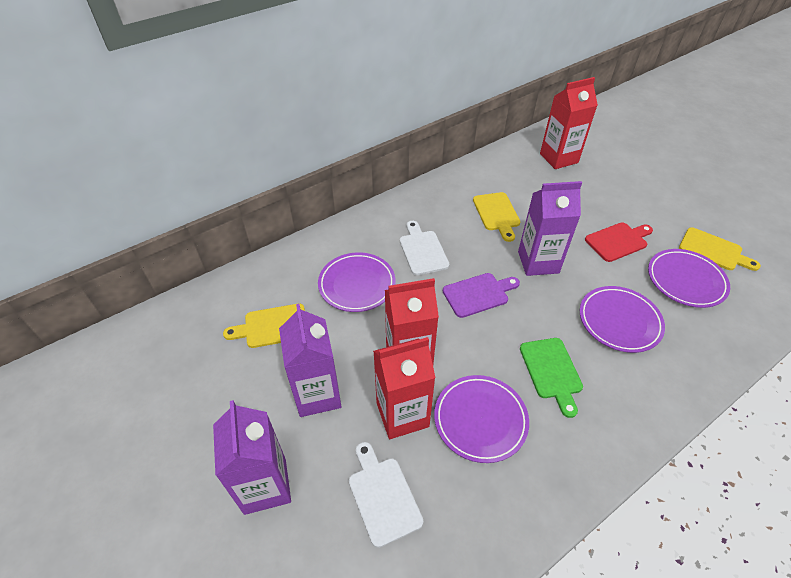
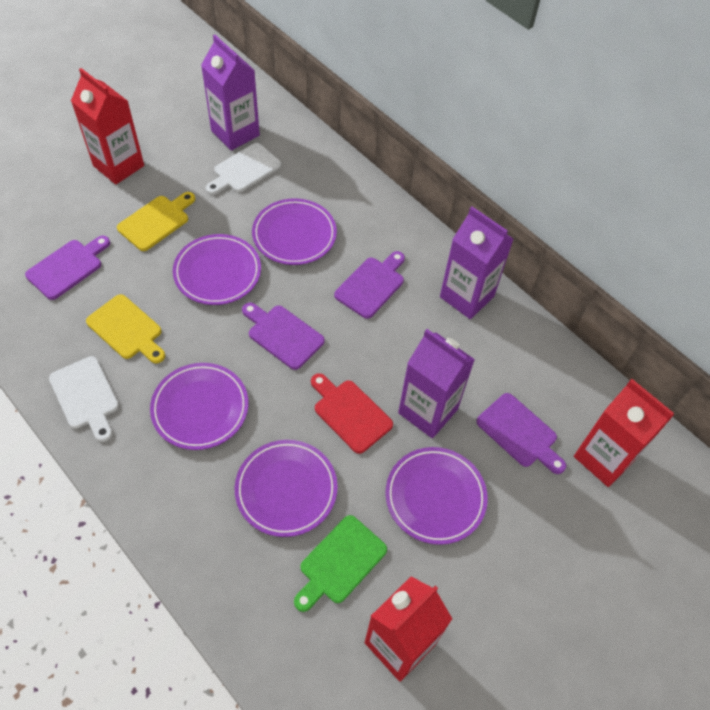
purple cutting board: 1 -> 4
purple plate: 4 -> 5
yellow cutting board: 3 -> 2

